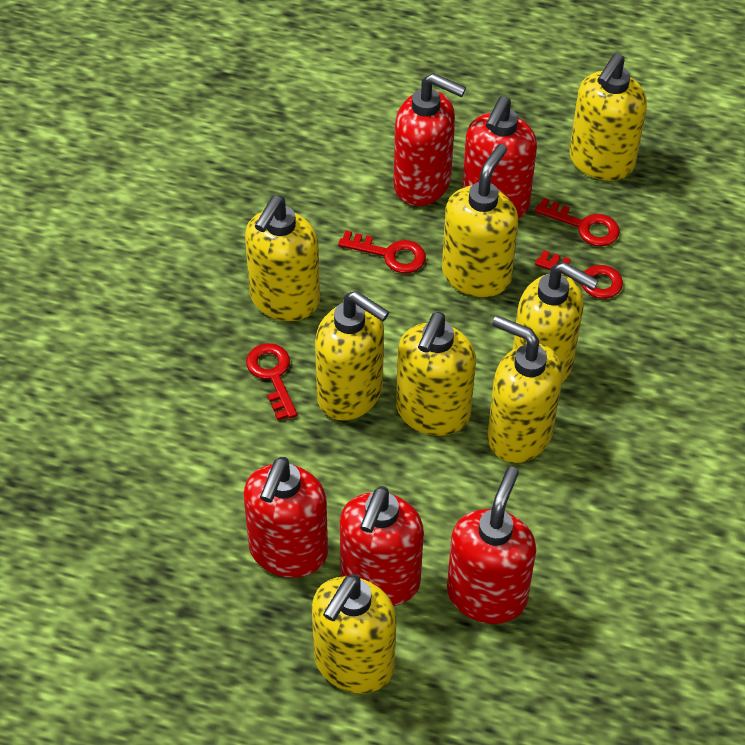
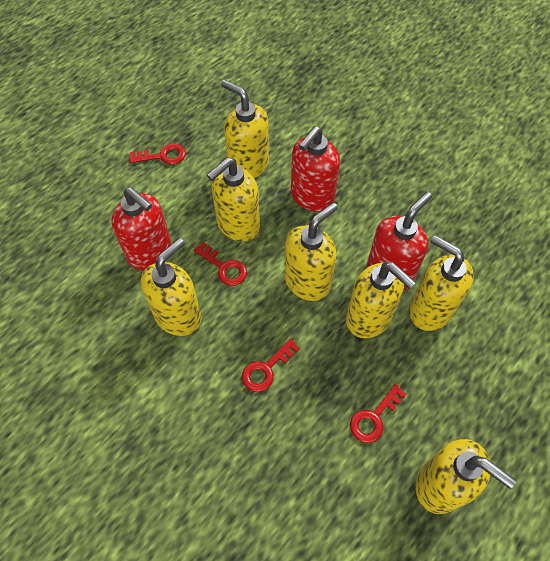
red soap dispenser: 5 -> 3
yellow soap dispenser: 8 -> 7

